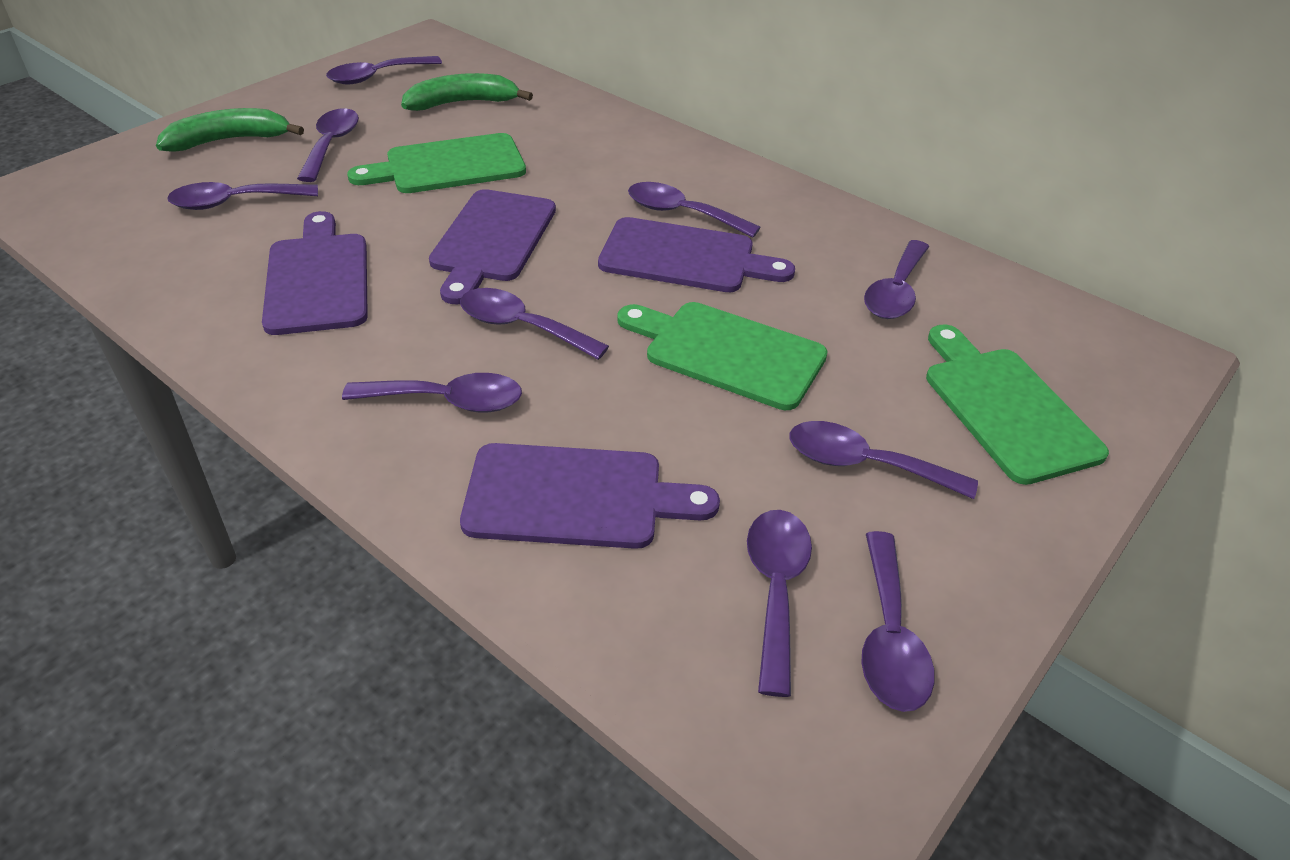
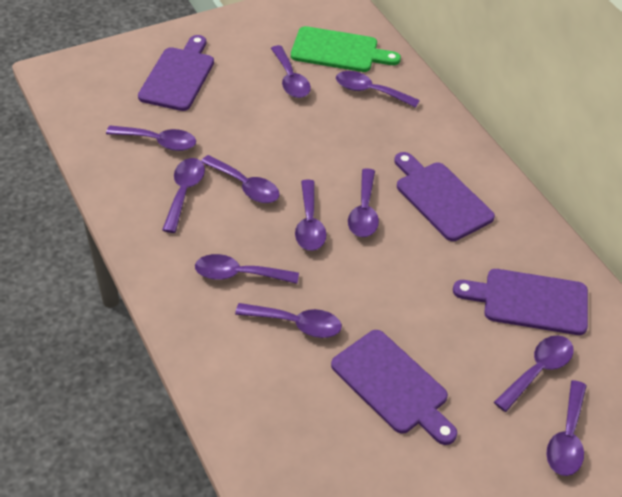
green banana: 2 -> 0
green cutting board: 3 -> 1
purple spoon: 10 -> 11

